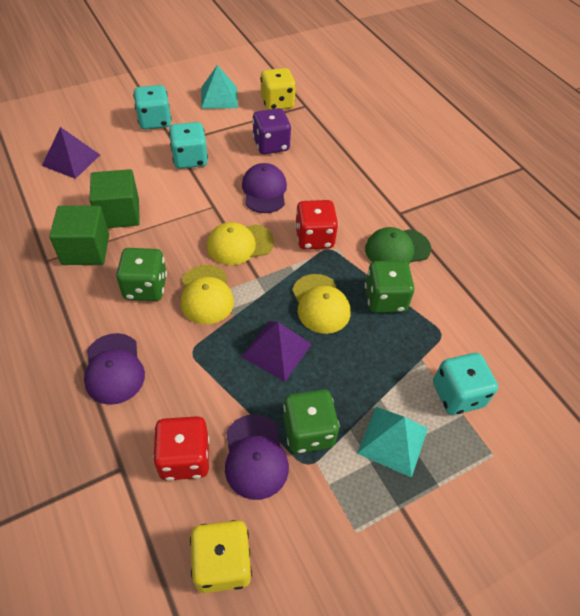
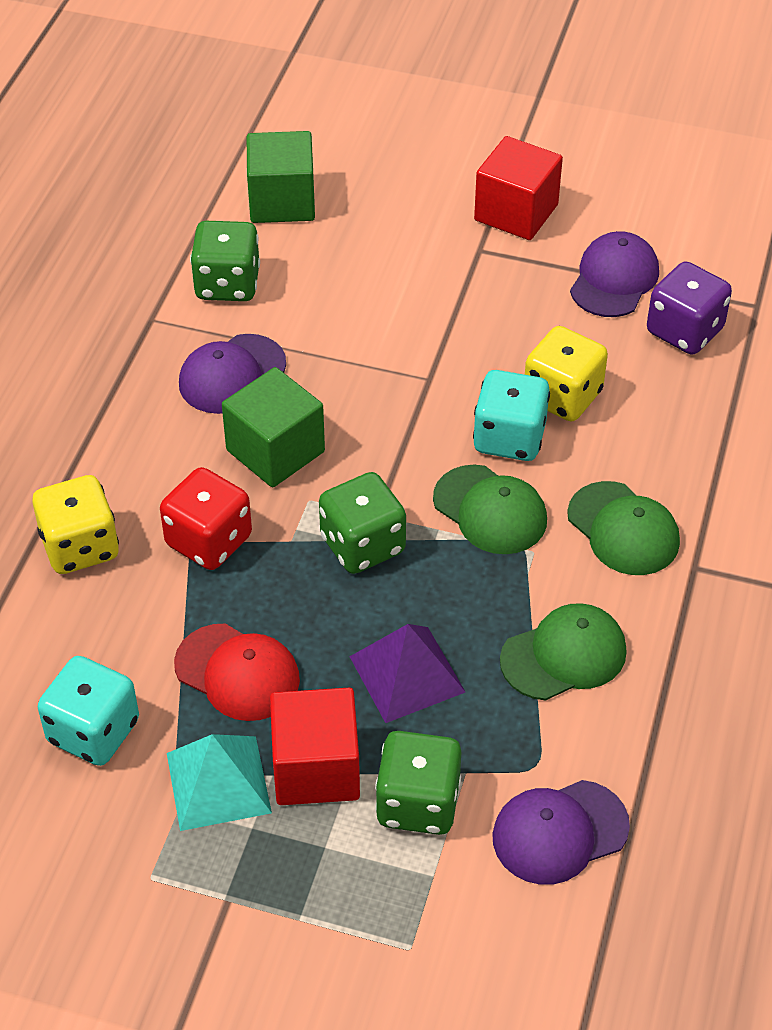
green cap: 1 -> 3
purple pyramid: 2 -> 1
red cap: 0 -> 1
red cube: 0 -> 2
red dice: 2 -> 1
turquoise dice: 3 -> 2
turquoise pyramid: 2 -> 1
yellow cap: 3 -> 0

